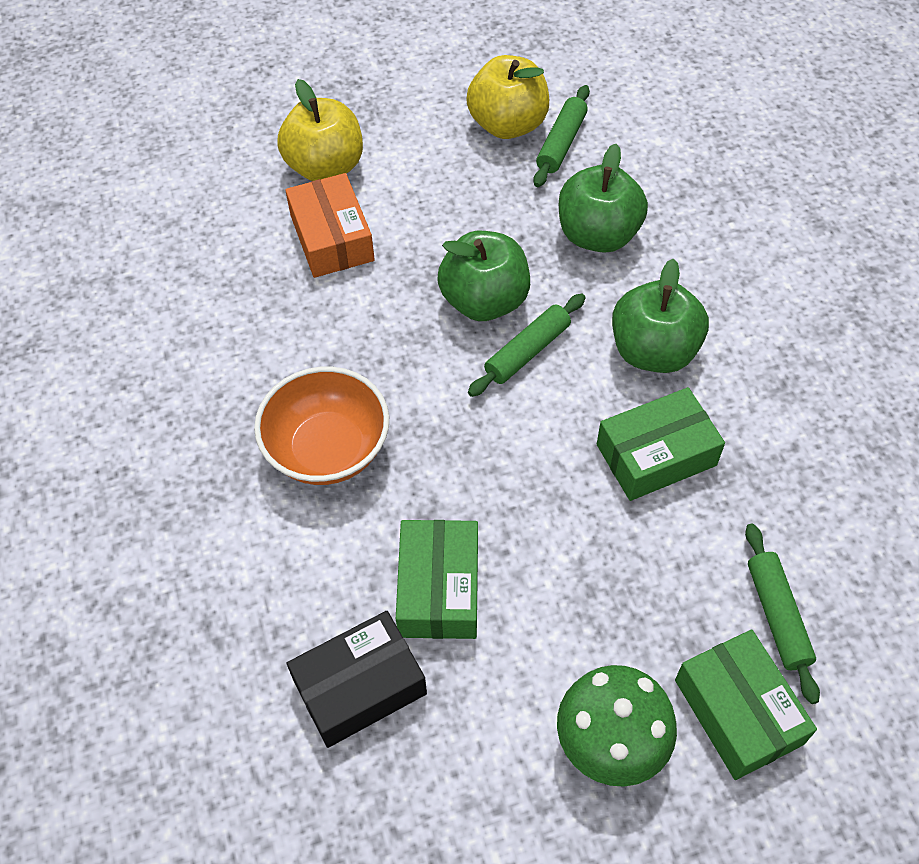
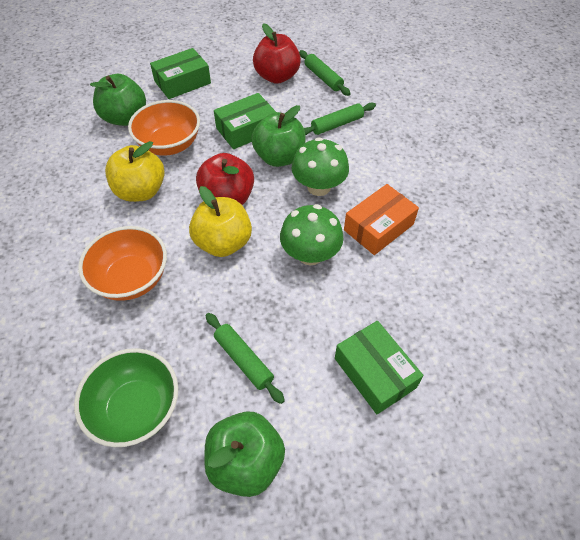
black box: 1 -> 0
green bowl: 0 -> 1
green mushroom: 1 -> 2
orange bowl: 1 -> 2
red apple: 0 -> 2

